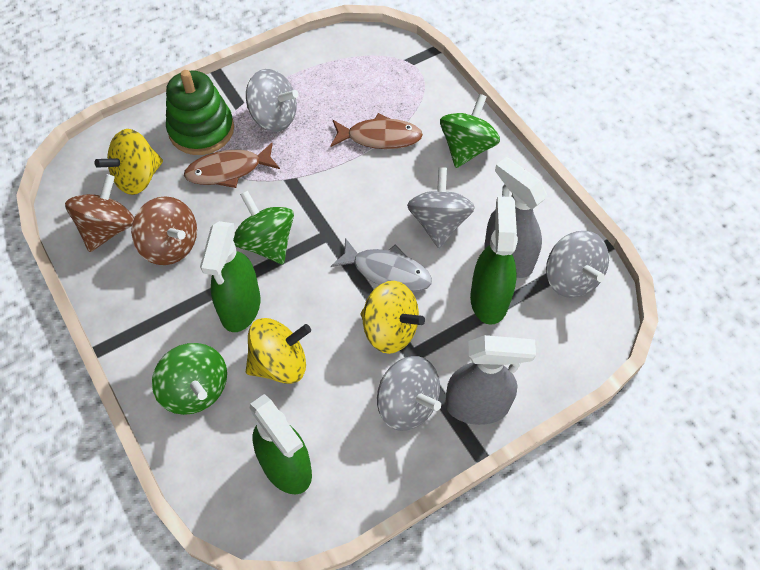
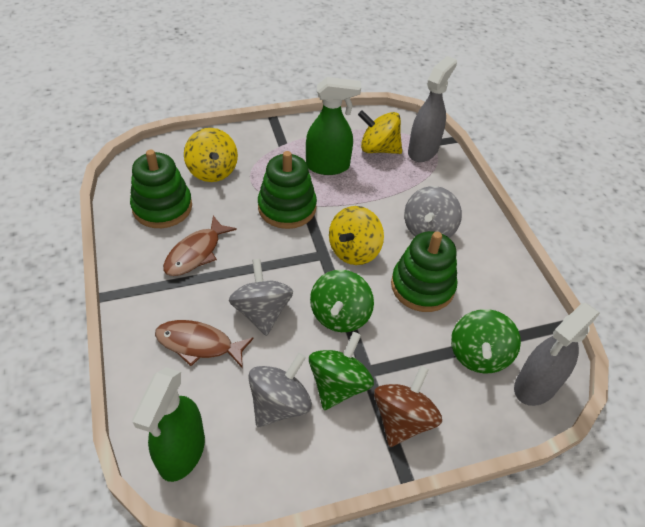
brown spinning top: 2 -> 1
green spray bottle: 3 -> 2
green stacking toy: 1 -> 3
grey fish: 1 -> 0
grey spinning top: 4 -> 3

